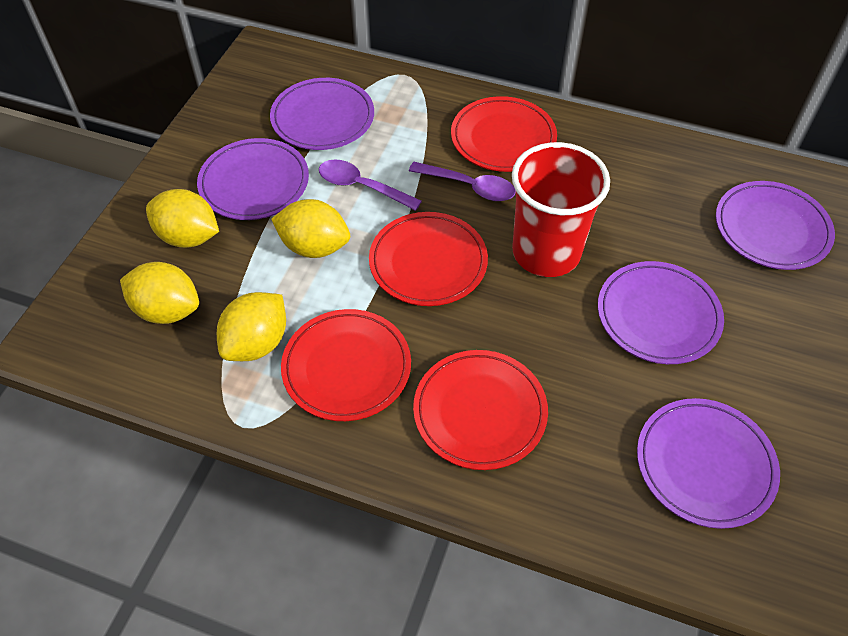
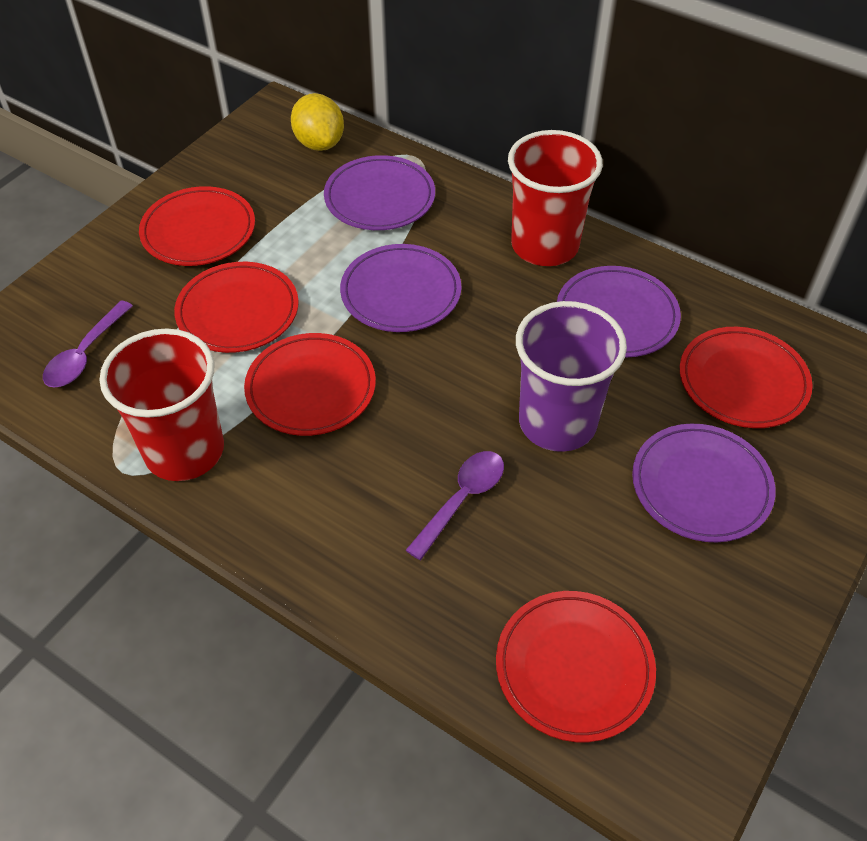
purple cup: 0 -> 1
purple plate: 5 -> 4
red cup: 1 -> 2
red plate: 4 -> 5
yellow lemon: 4 -> 1

